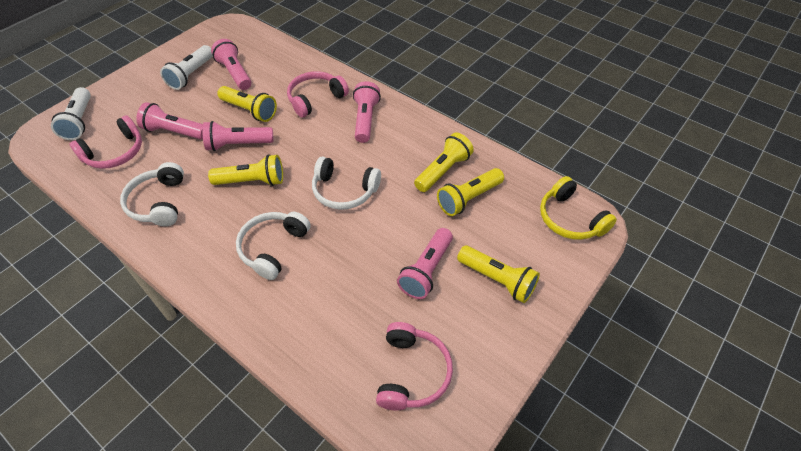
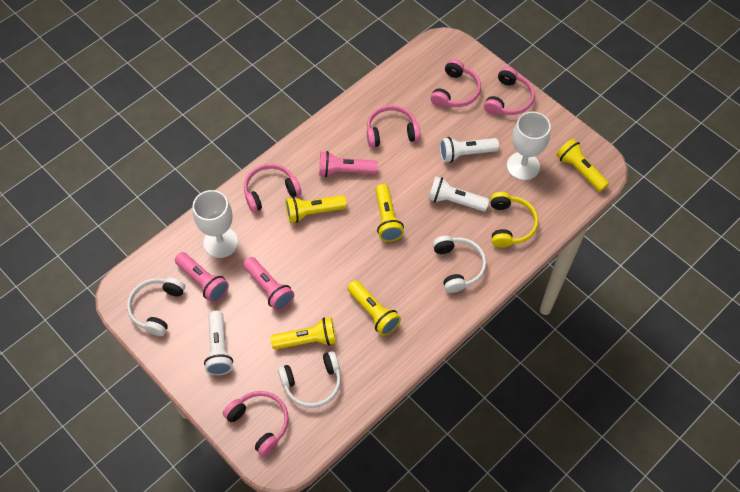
pink flashlight: 5 -> 3
pink headphones: 3 -> 5
white flashlight: 2 -> 3
white goblet: 0 -> 2

